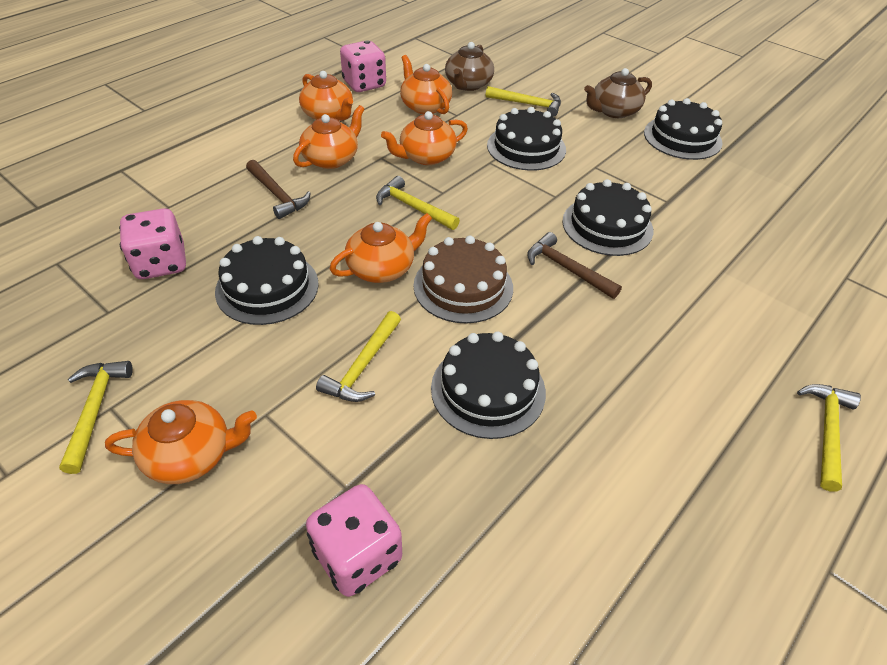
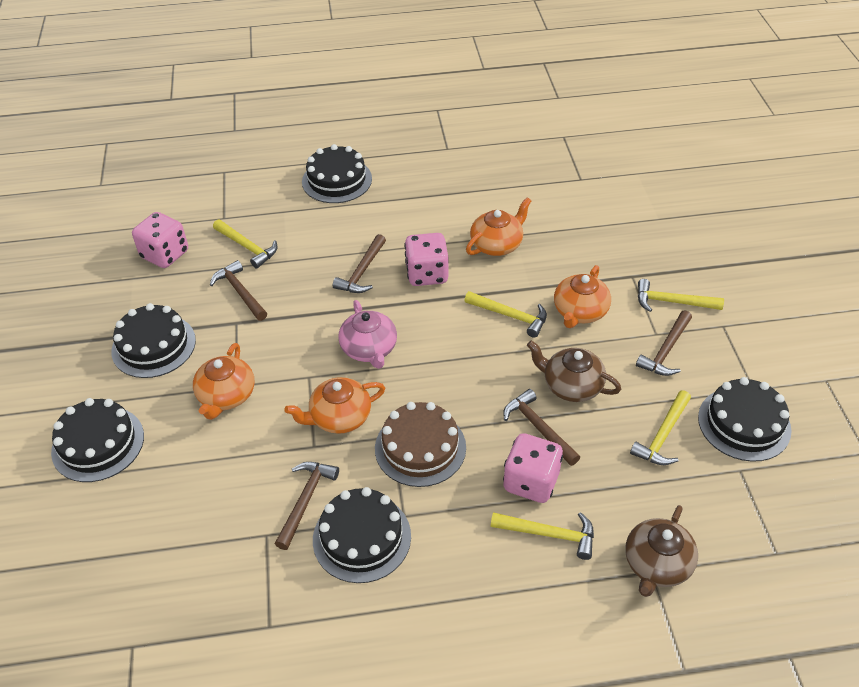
brown hammer: 2 -> 5
orange teapot: 6 -> 4
pink teapot: 0 -> 1

